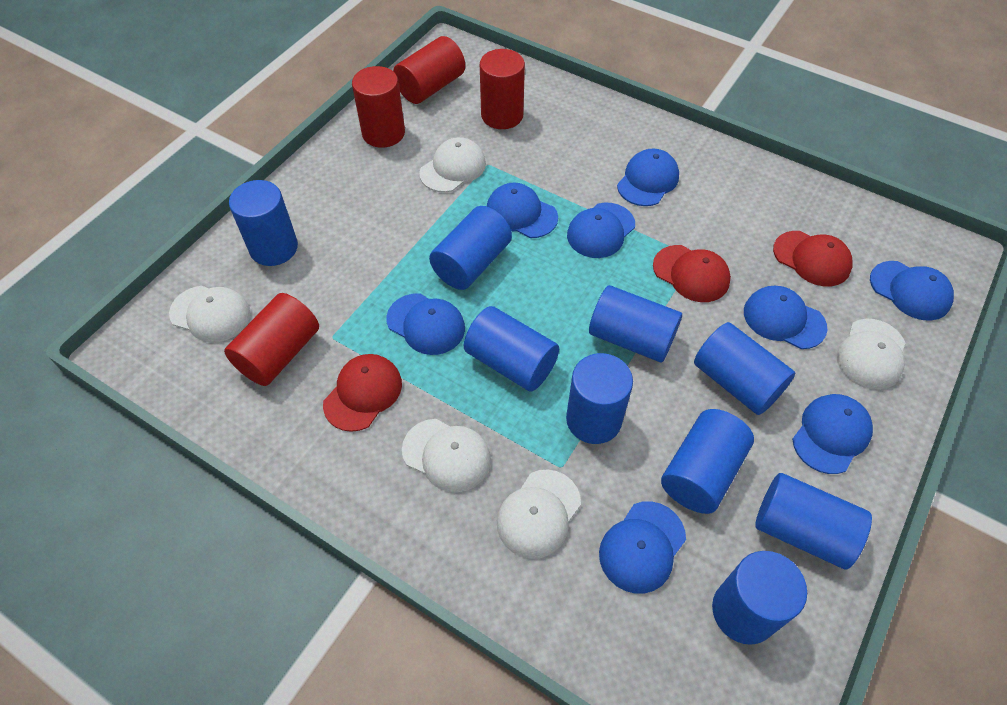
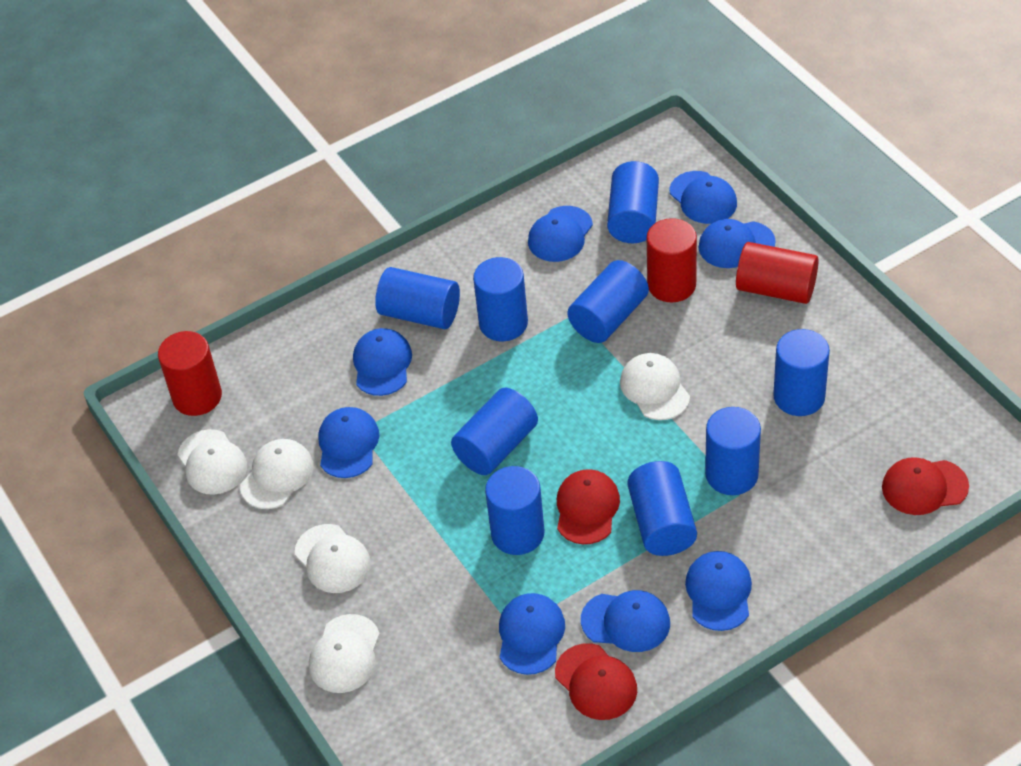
red cylinder: 4 -> 3

